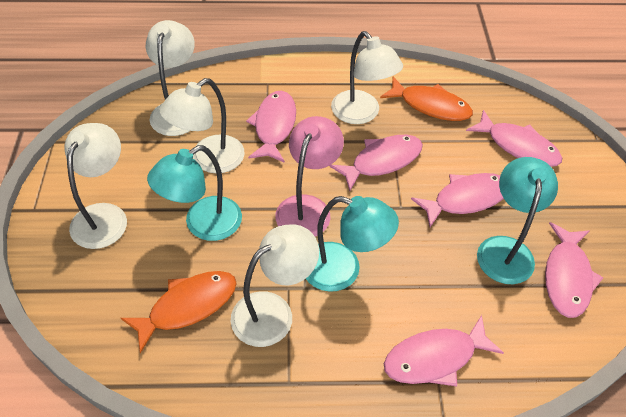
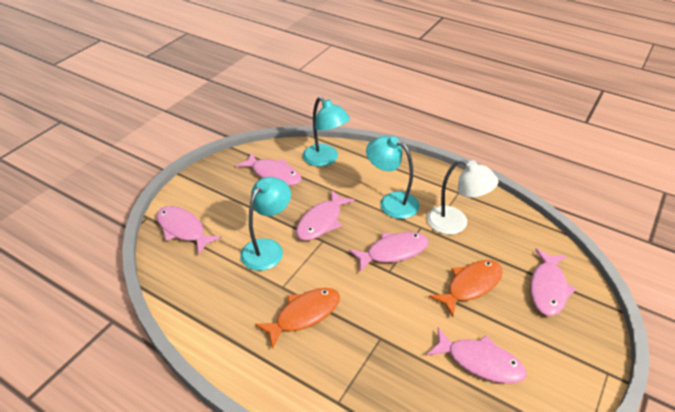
pink lamp: 1 -> 0
white lamp: 5 -> 1

